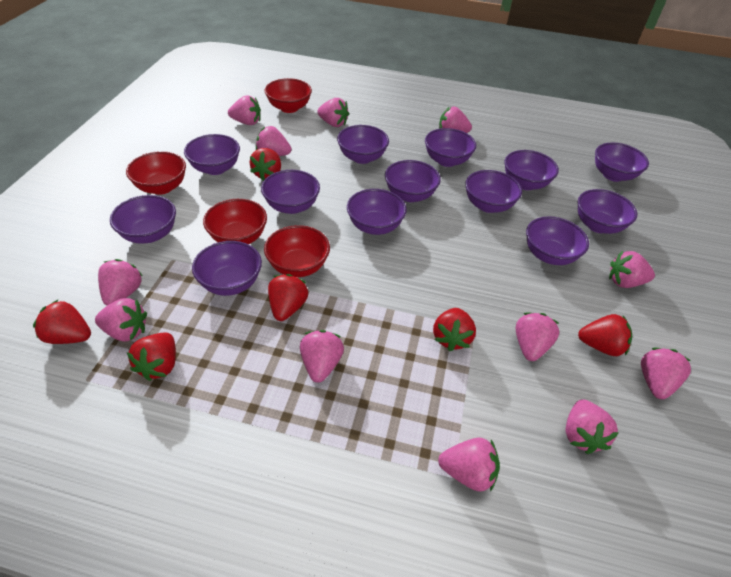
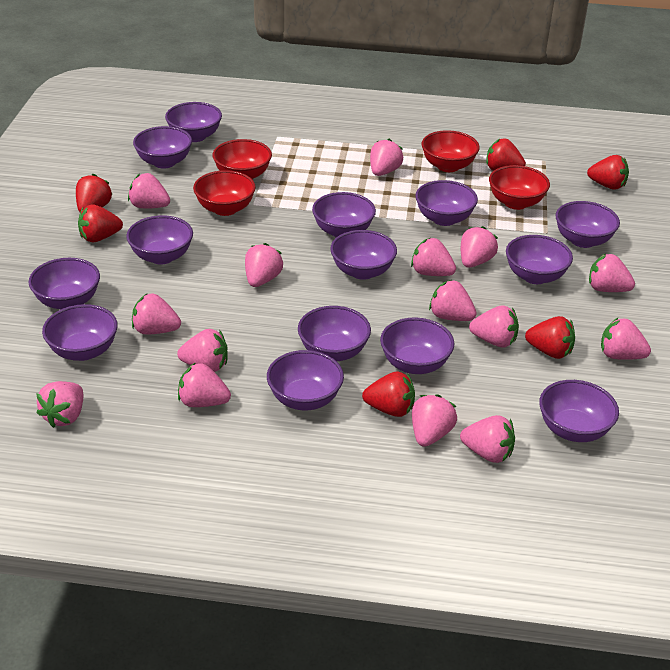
pink strawberry: 12 -> 15
purple bowl: 13 -> 14

